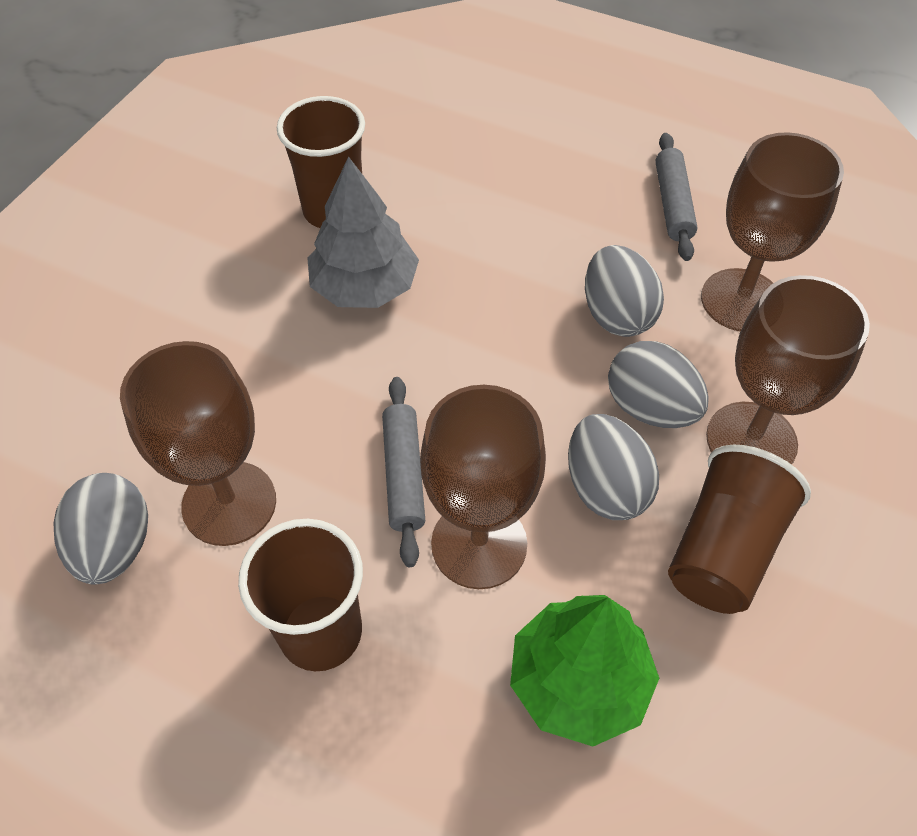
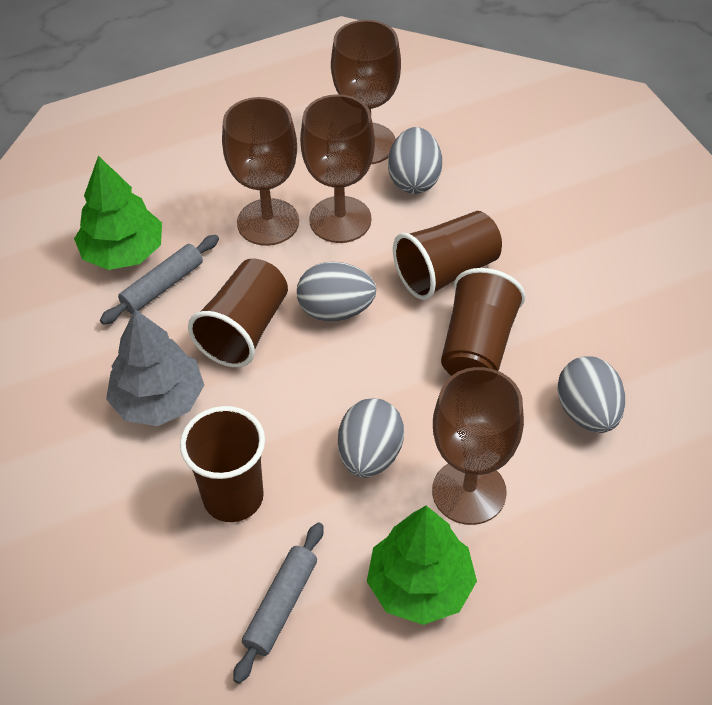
brown cup: 3 -> 4
green tree: 1 -> 2

